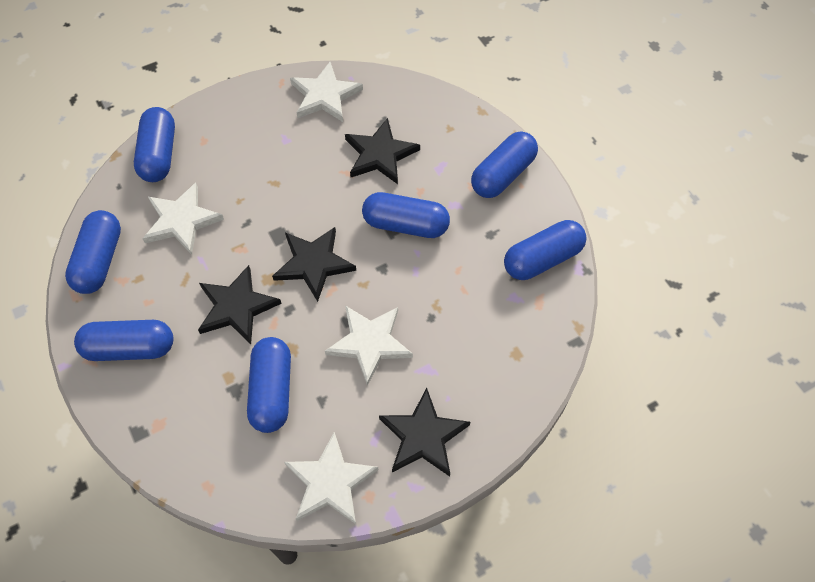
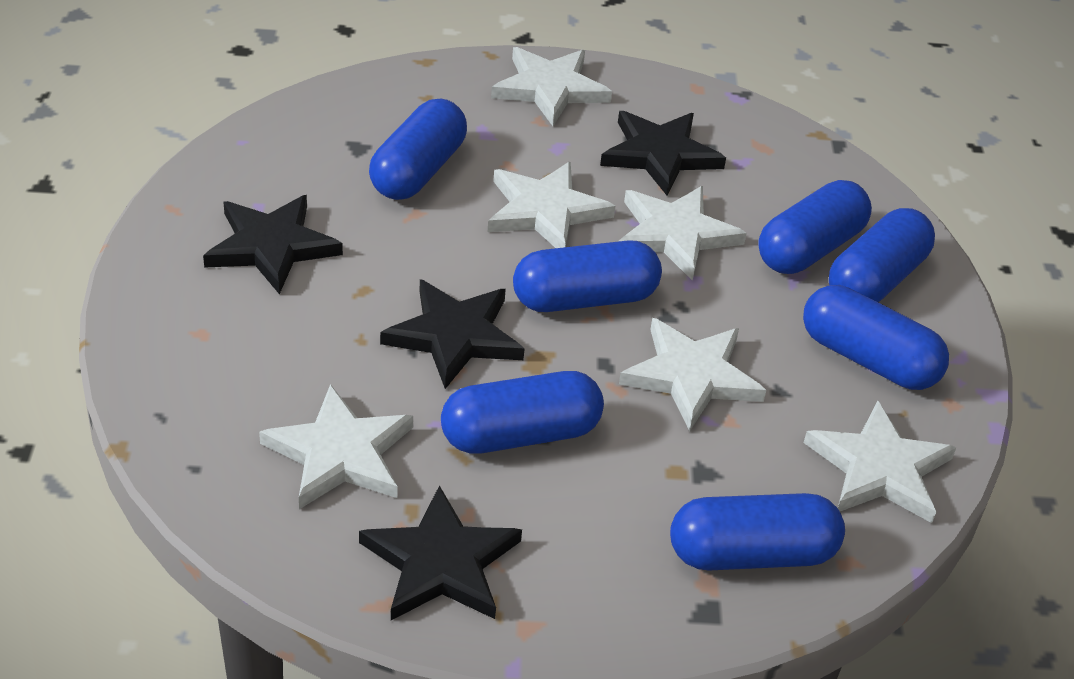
white star: 4 -> 6

